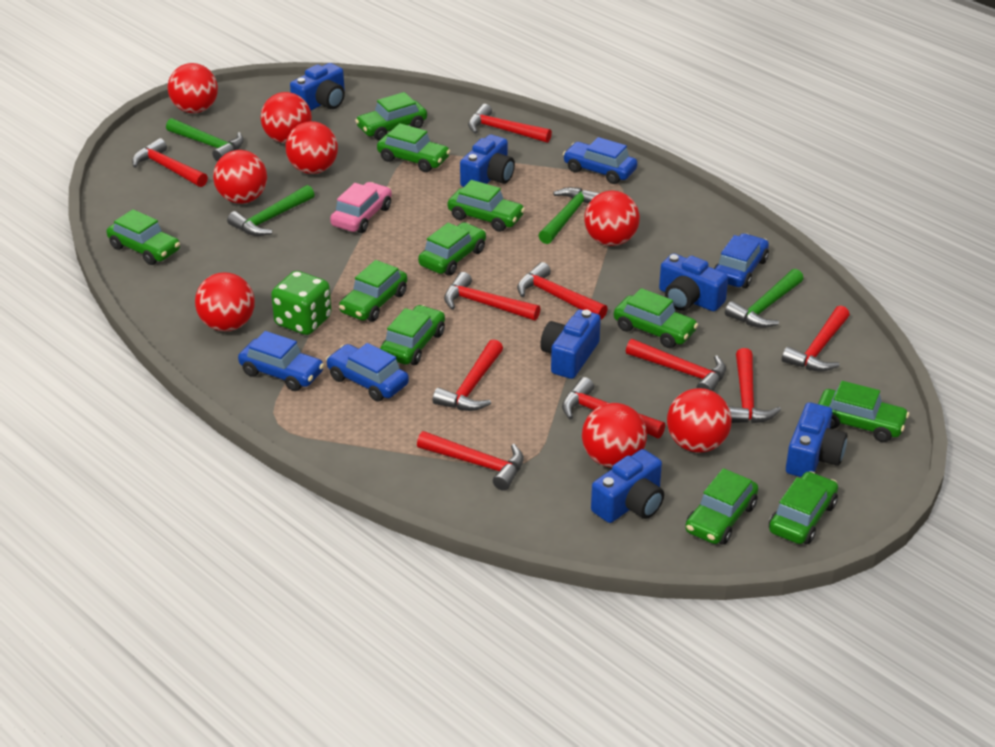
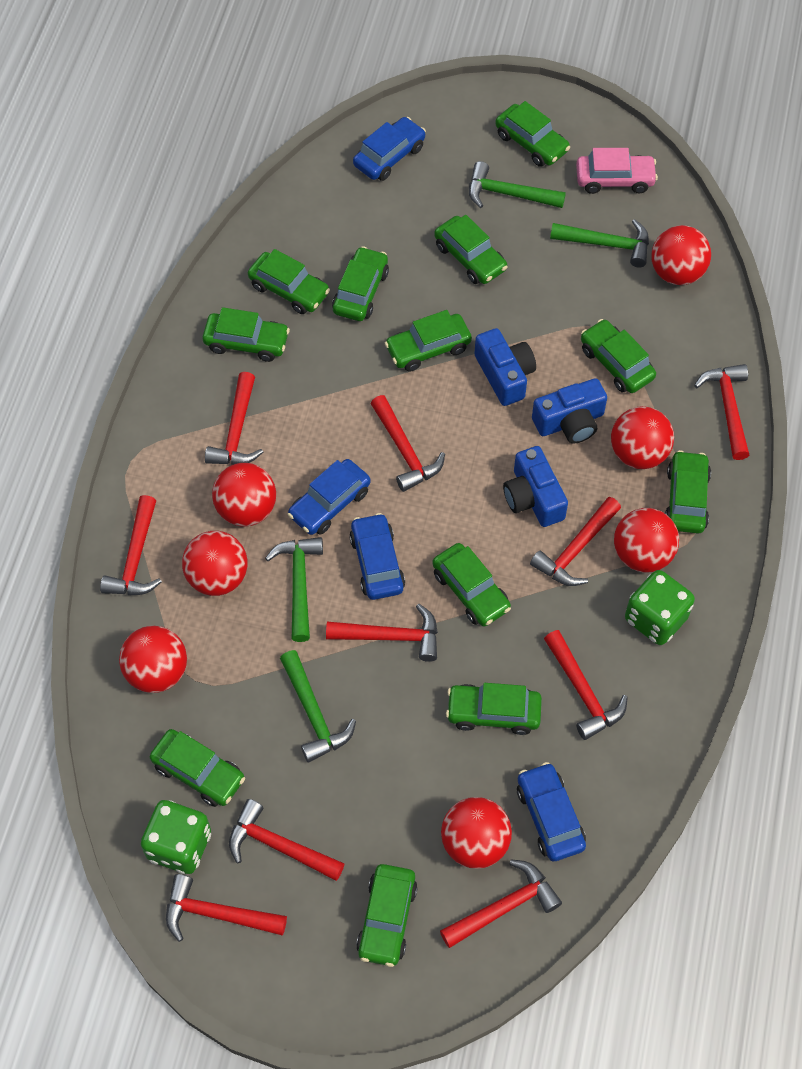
blue camera: 6 -> 3
green car: 11 -> 12
green dice: 1 -> 2
red ball: 8 -> 7

